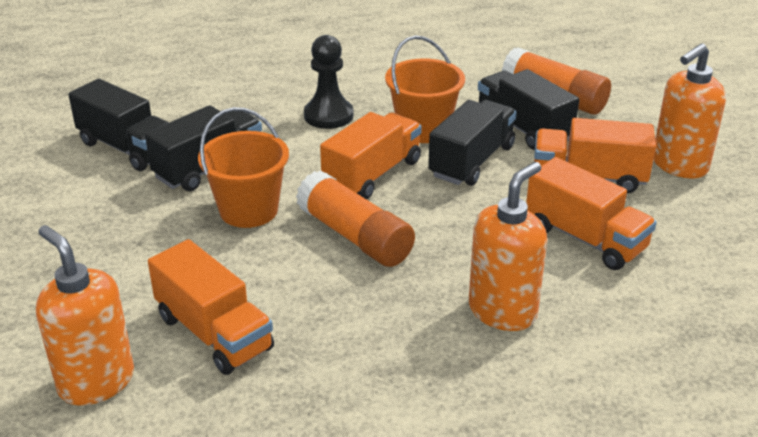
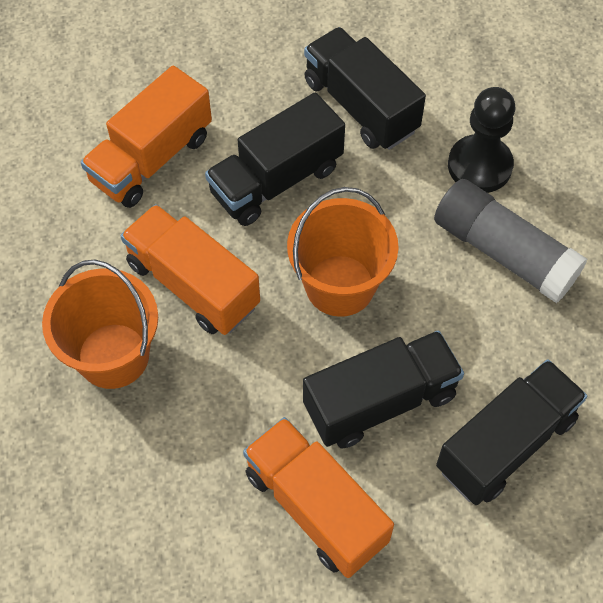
grey glue stick: 0 -> 1
orange glue stick: 2 -> 0
orange soap dispenser: 3 -> 0
orange truck: 4 -> 3

